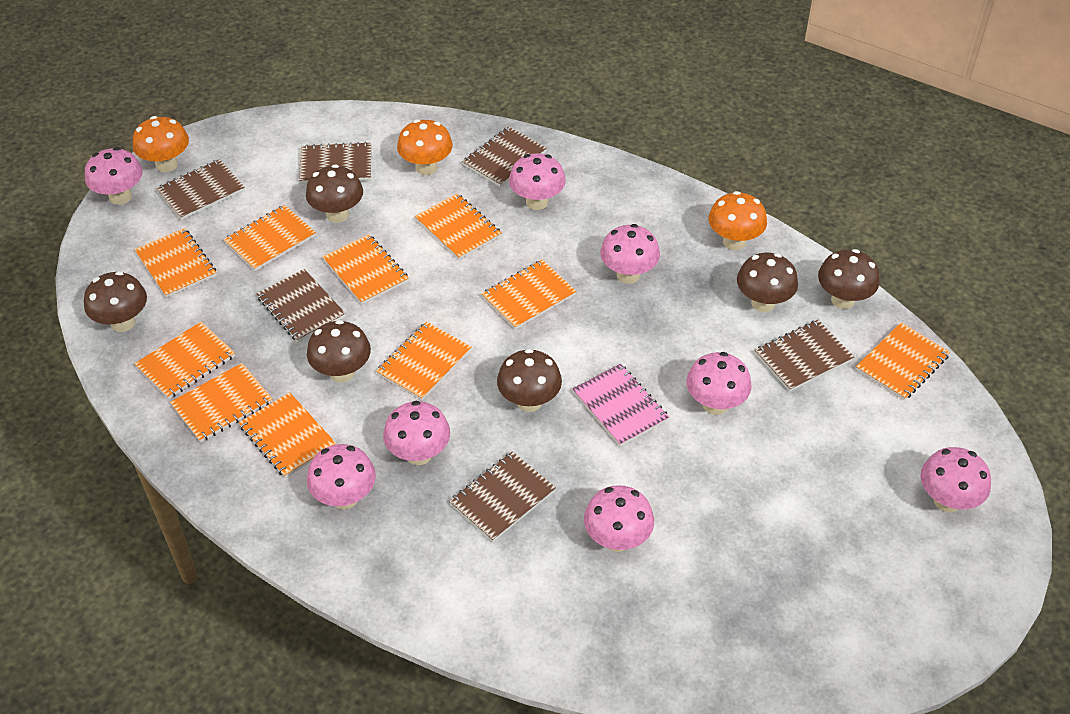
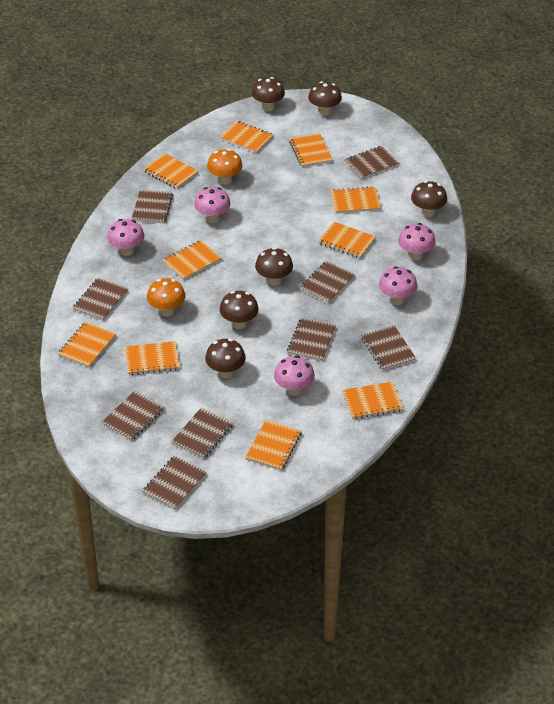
brown notebook: 6 -> 9
orange mushroom: 3 -> 2
pink mushroom: 8 -> 5
pink notebook: 1 -> 0

